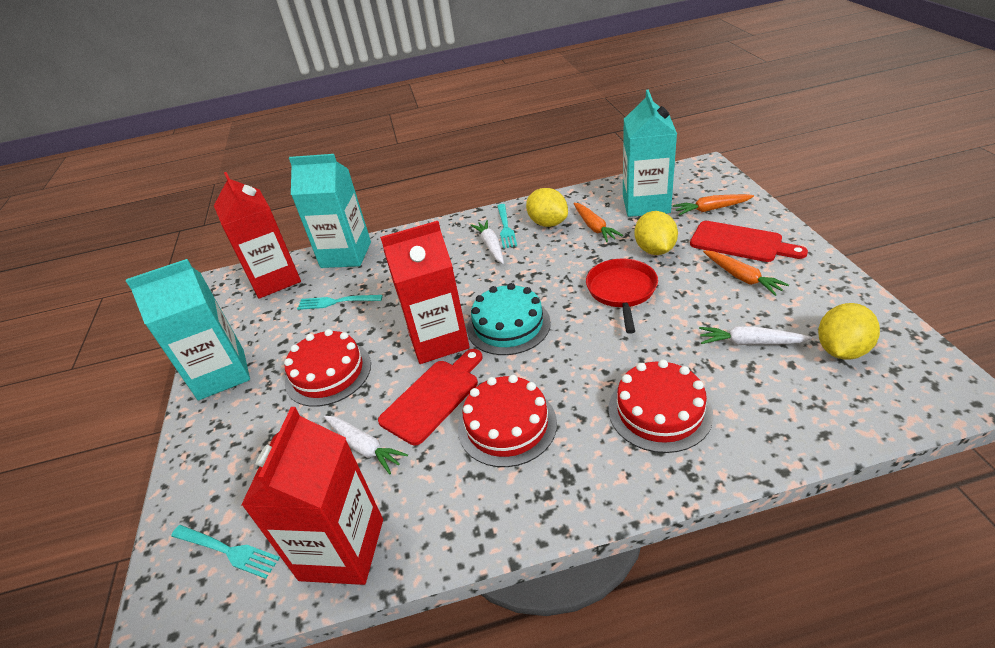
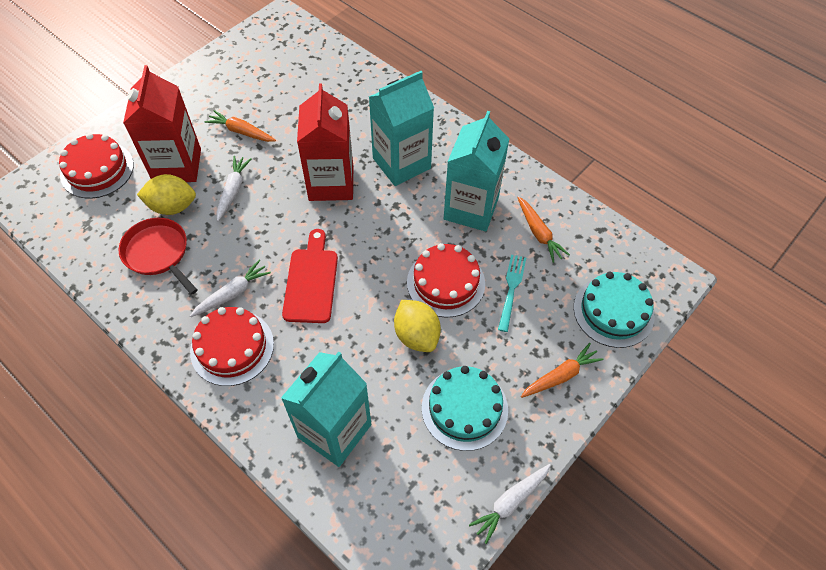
red carton: 3 -> 2
red cutting board: 2 -> 1
turquoise cake: 1 -> 2
turquoise fork: 3 -> 1
yellow lemon: 3 -> 2

